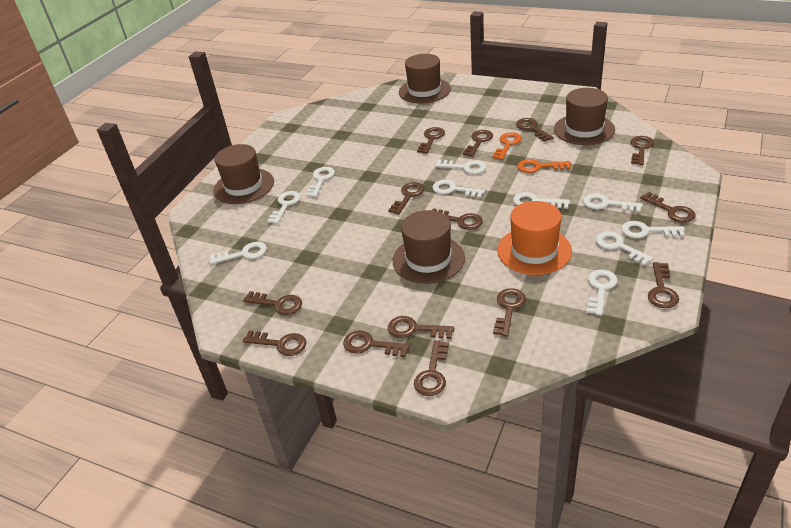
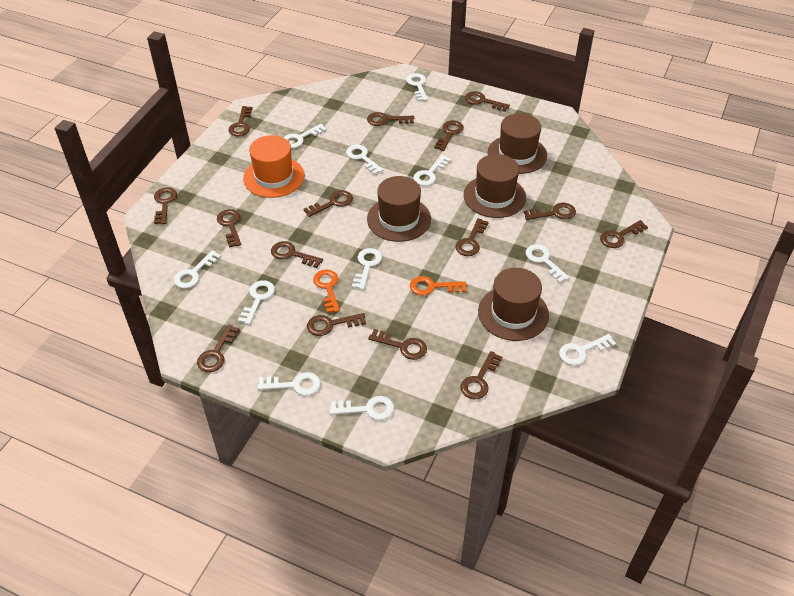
brown key: 14 -> 15
white key: 10 -> 11

